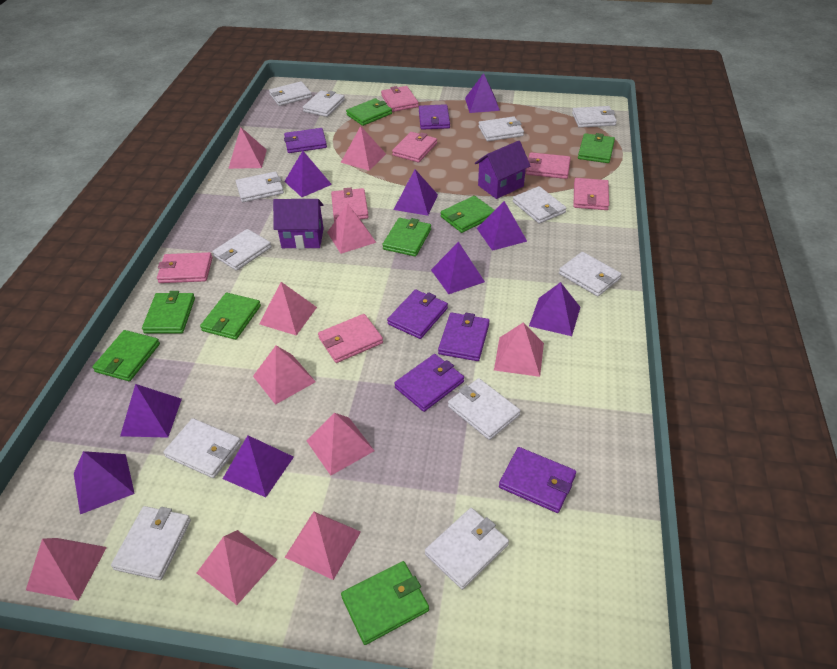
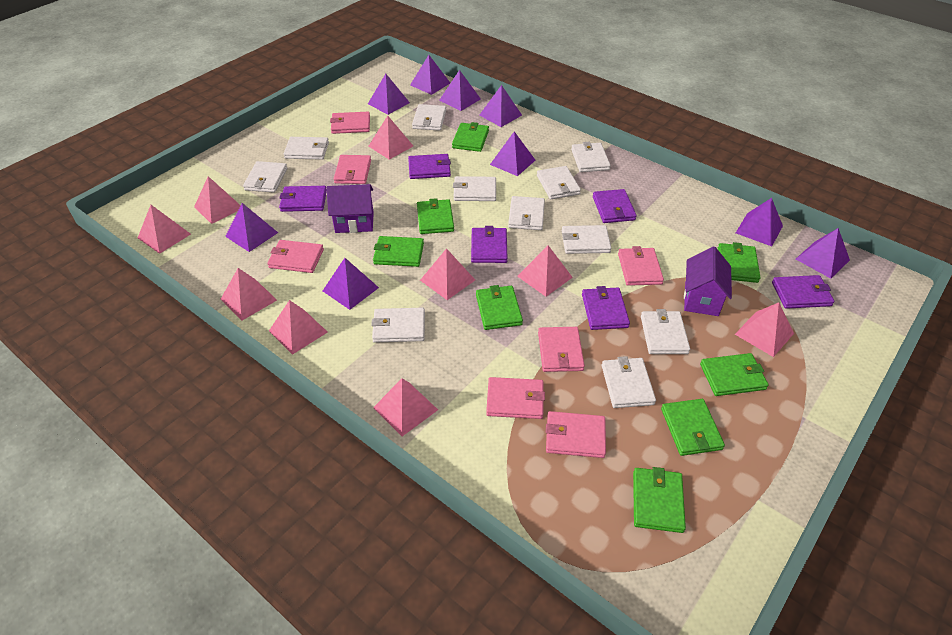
pink pyramid: 10 -> 9
white wallet: 12 -> 11

